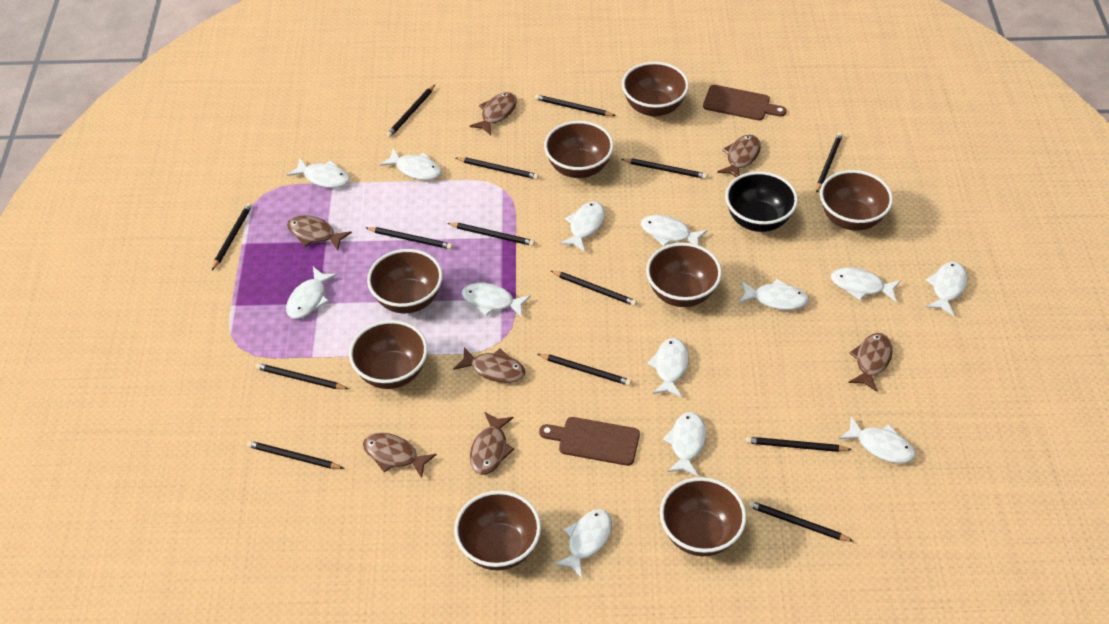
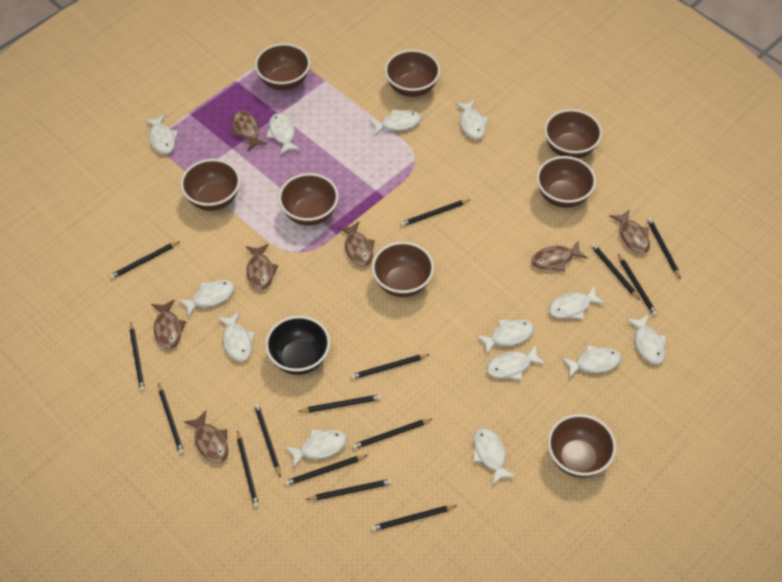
black pencil: 14 -> 15
brown cutting board: 2 -> 0

